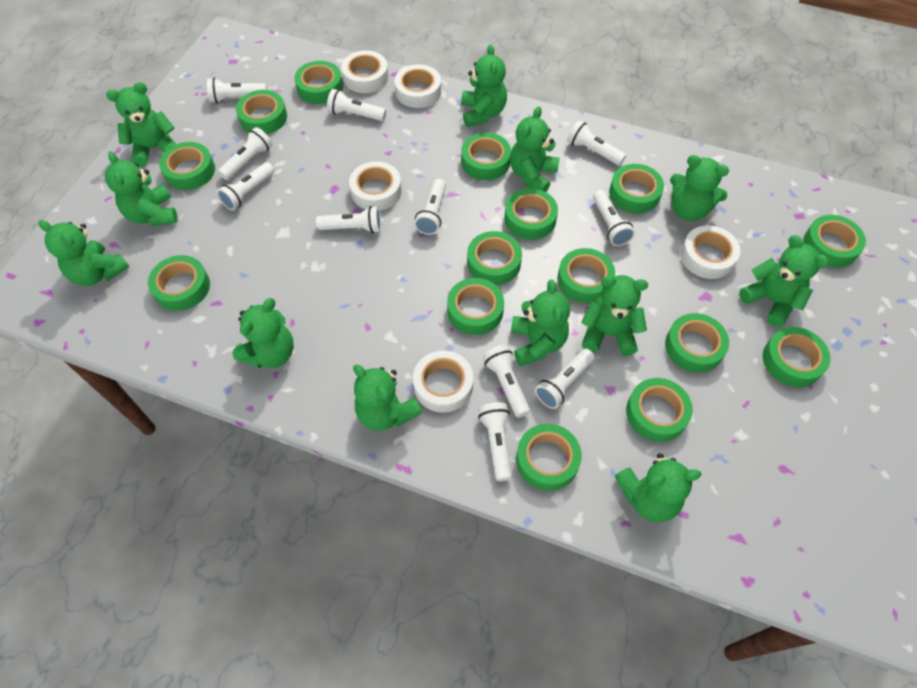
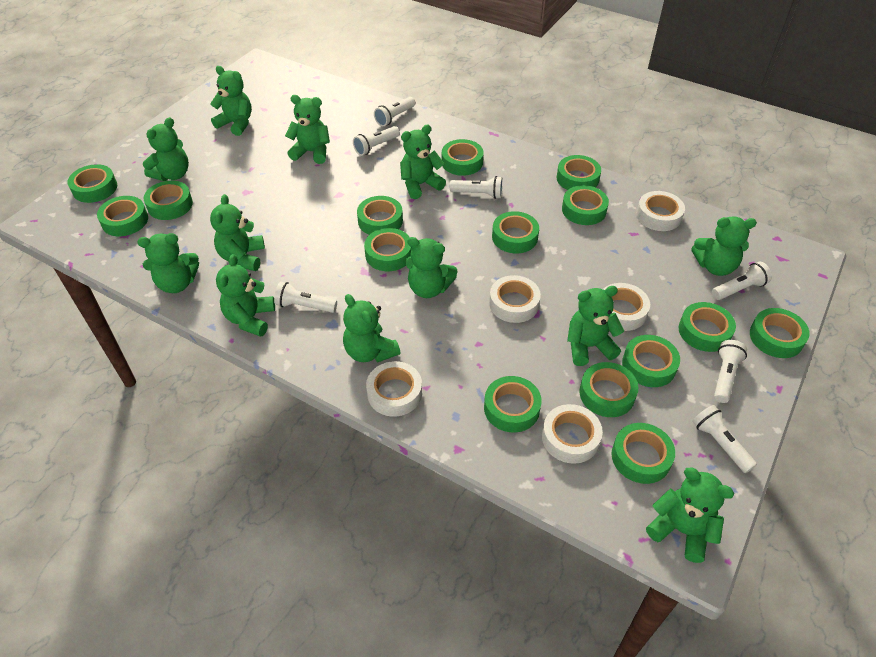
white flashlight: 11 -> 7

